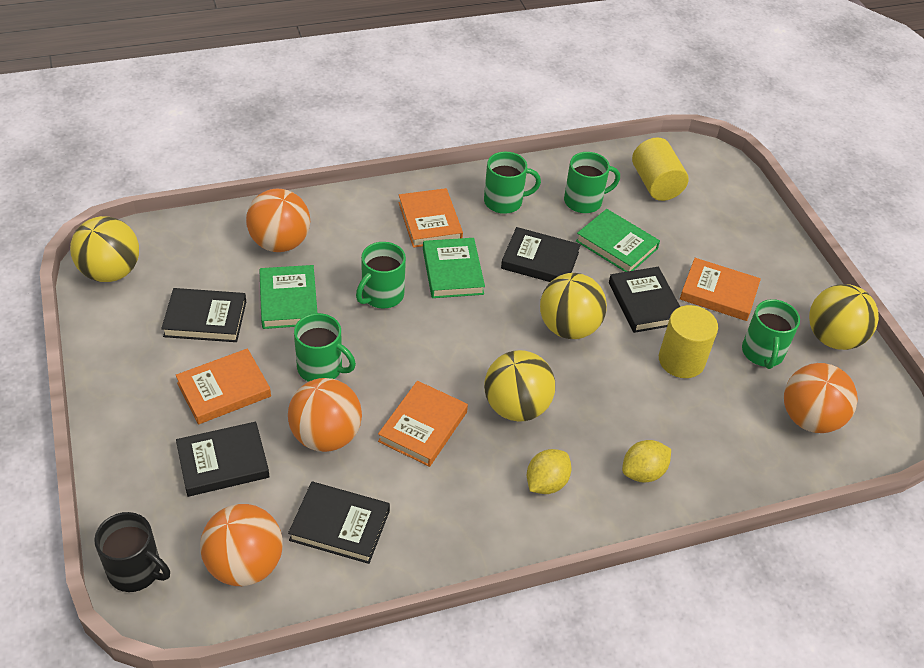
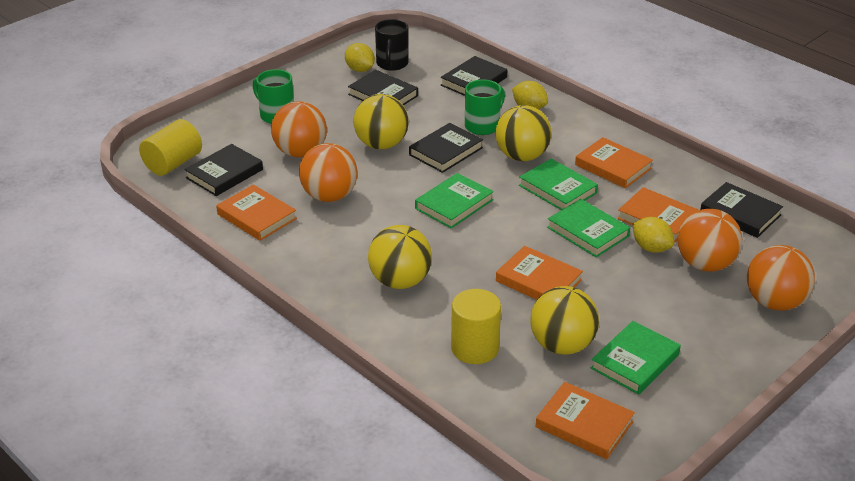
green book: 3 -> 4
green mug: 5 -> 2
orange book: 4 -> 5
yellow lemon: 2 -> 3

